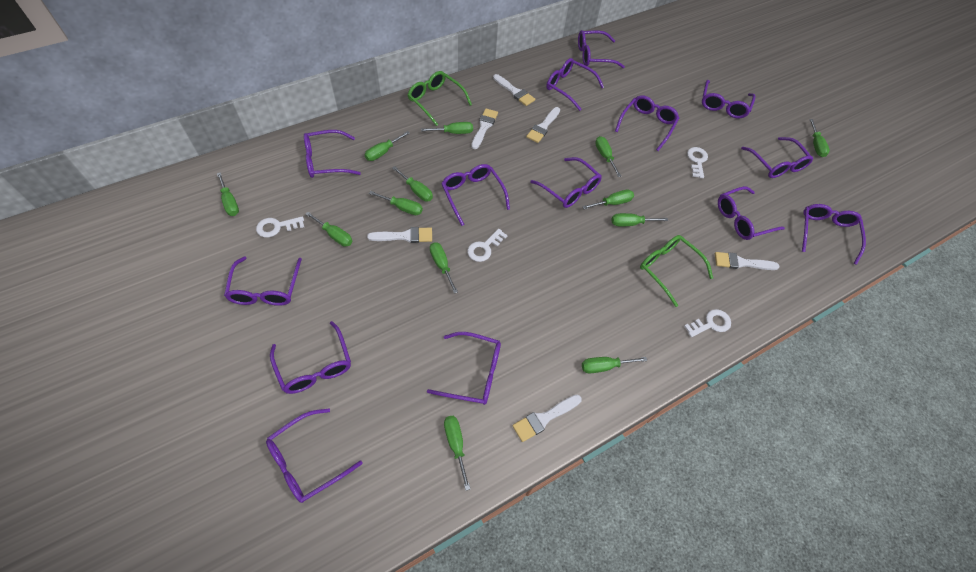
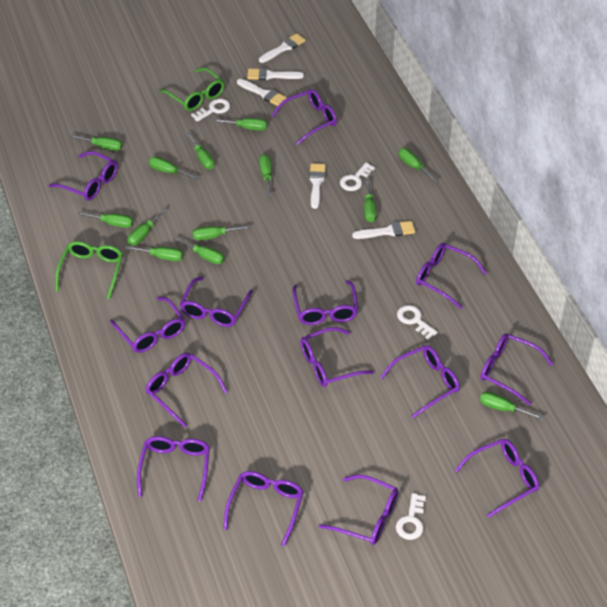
white brush: 6 -> 5

